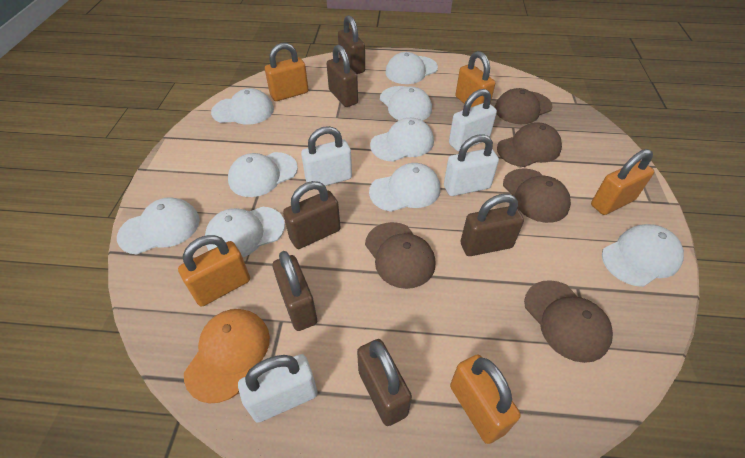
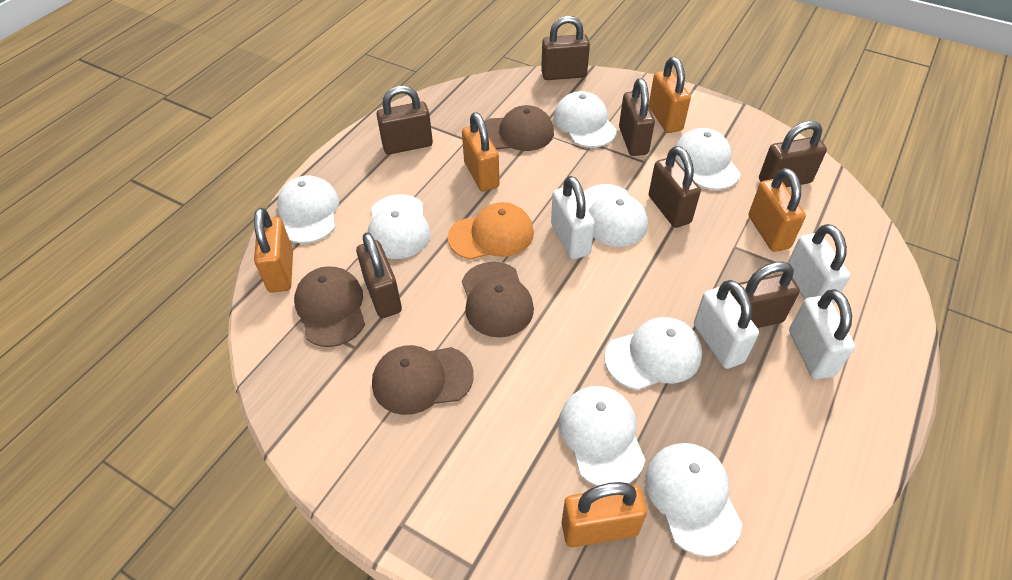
brown cap: 5 -> 4
brown padlock: 6 -> 7
white cap: 9 -> 8

